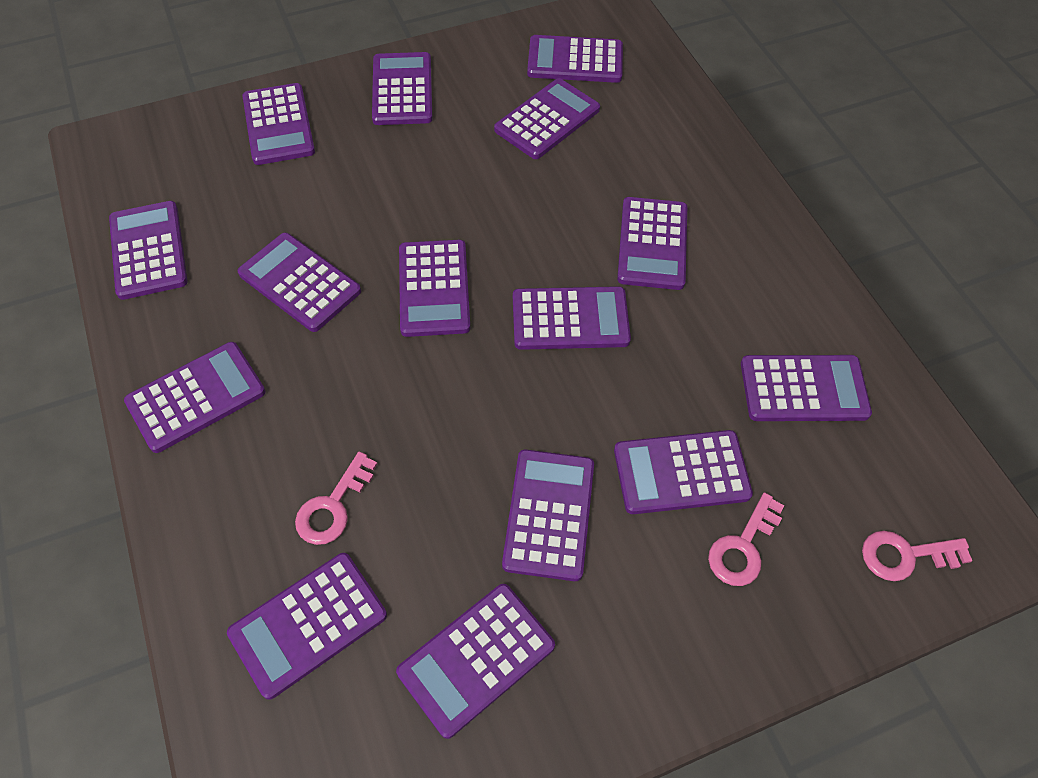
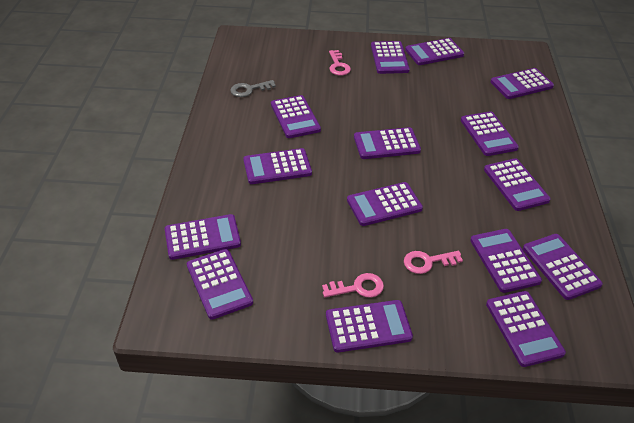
grey key: 0 -> 1

